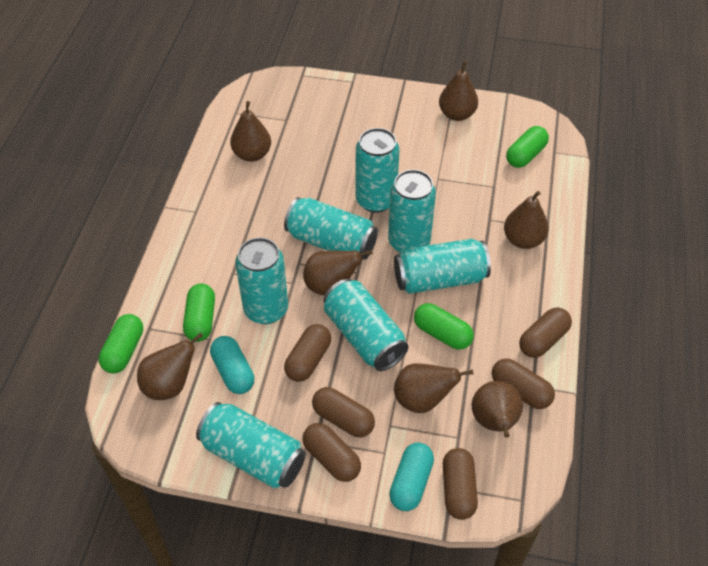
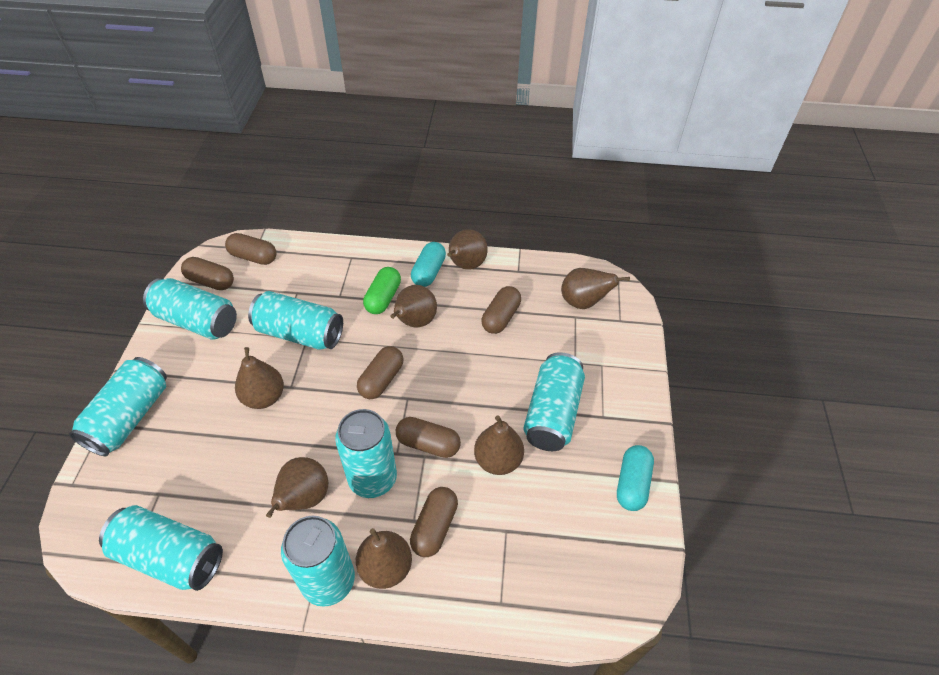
green capsule: 4 -> 1

